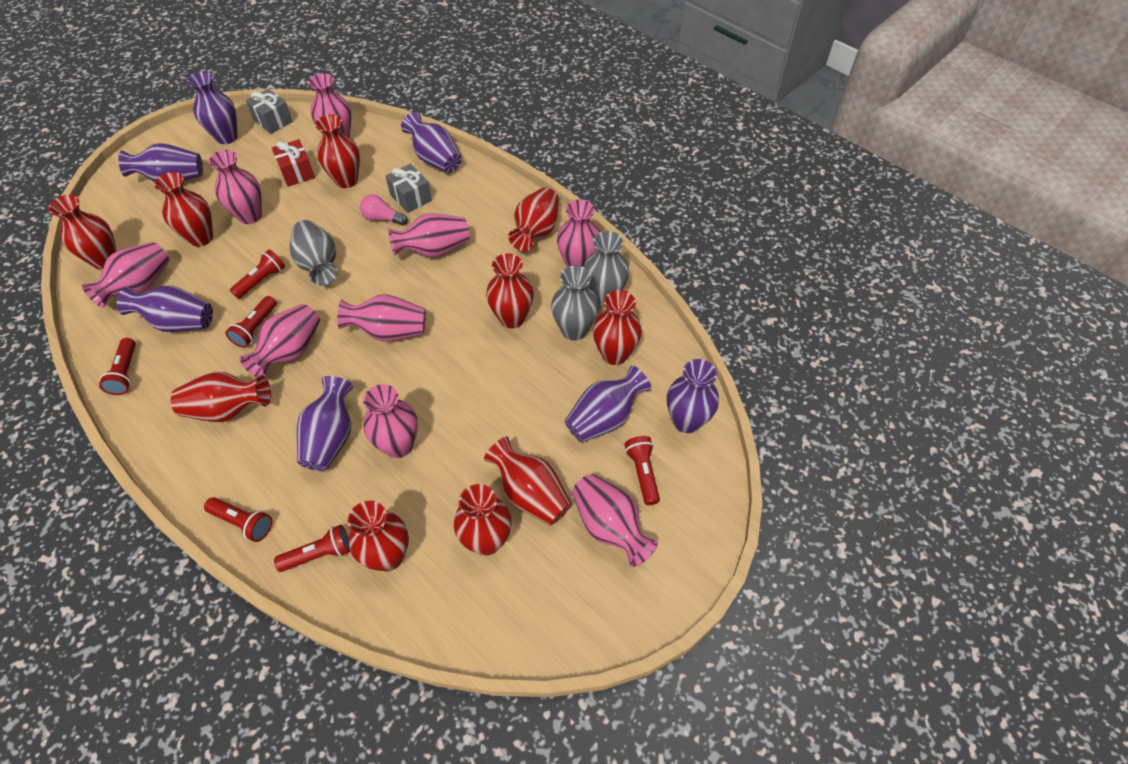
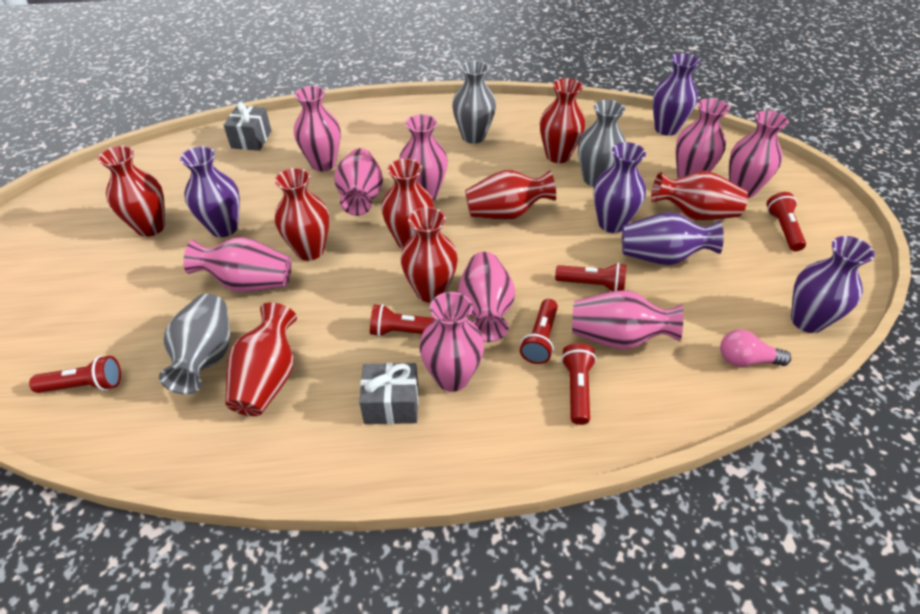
purple vase: 7 -> 5
red gift: 1 -> 0
red vase: 10 -> 8

